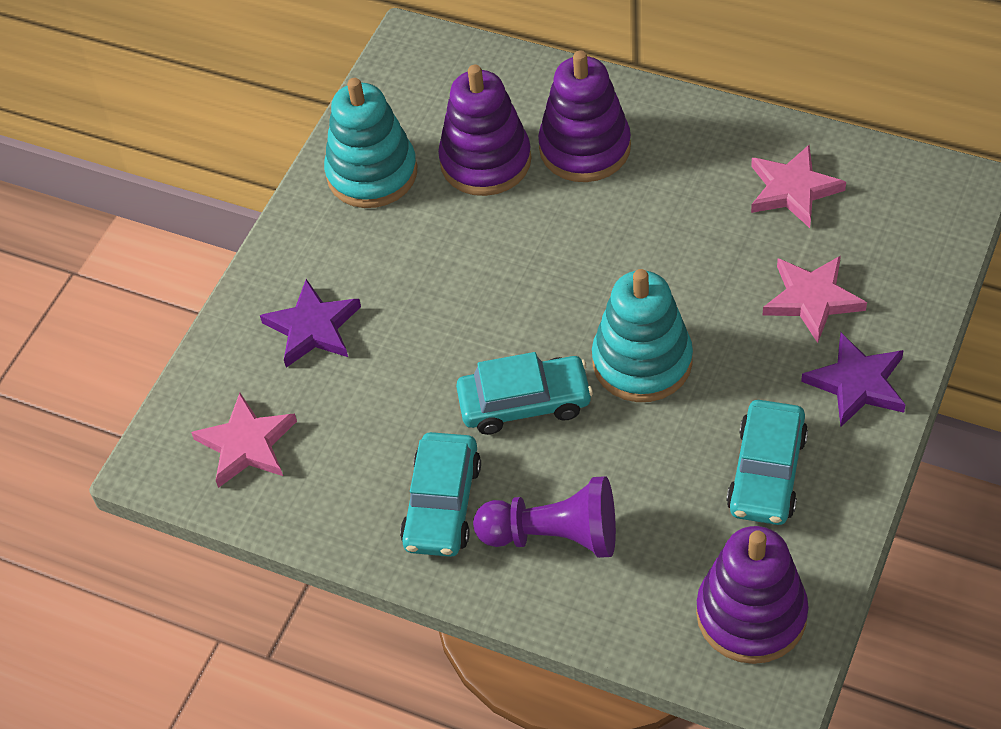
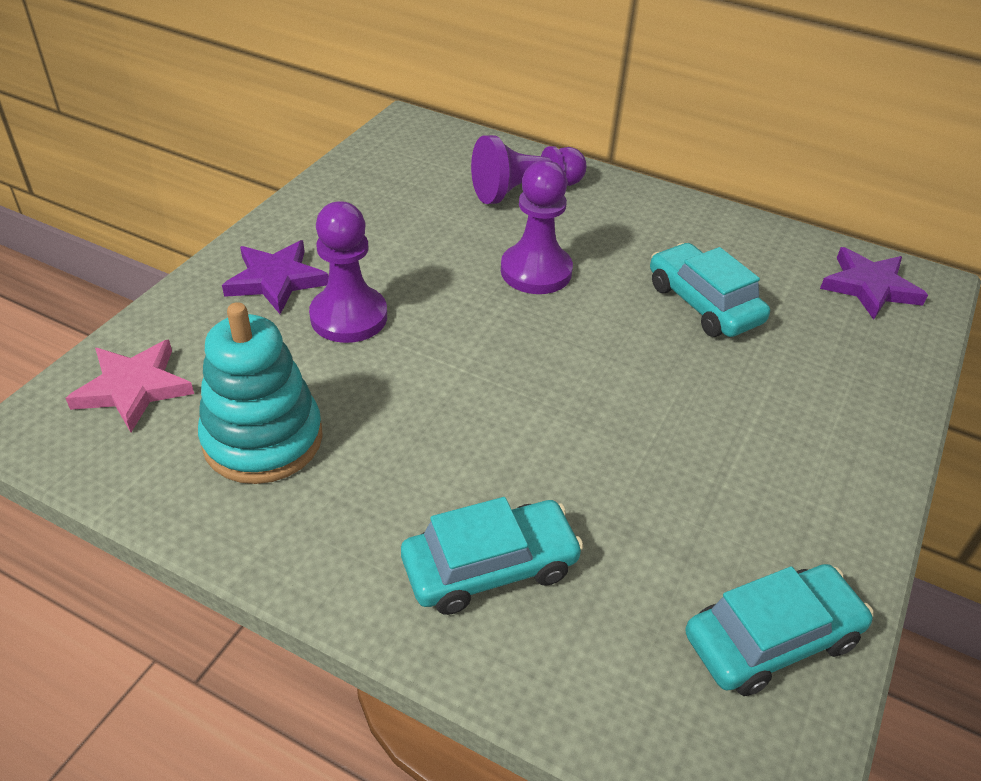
pink star: 3 -> 1
purple pawn: 1 -> 3
purple stacking toy: 3 -> 0
turquoise stacking toy: 2 -> 1

